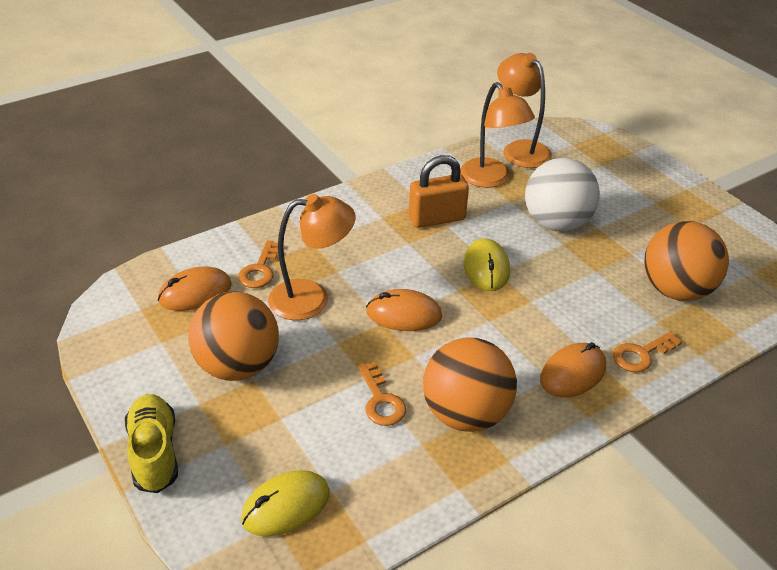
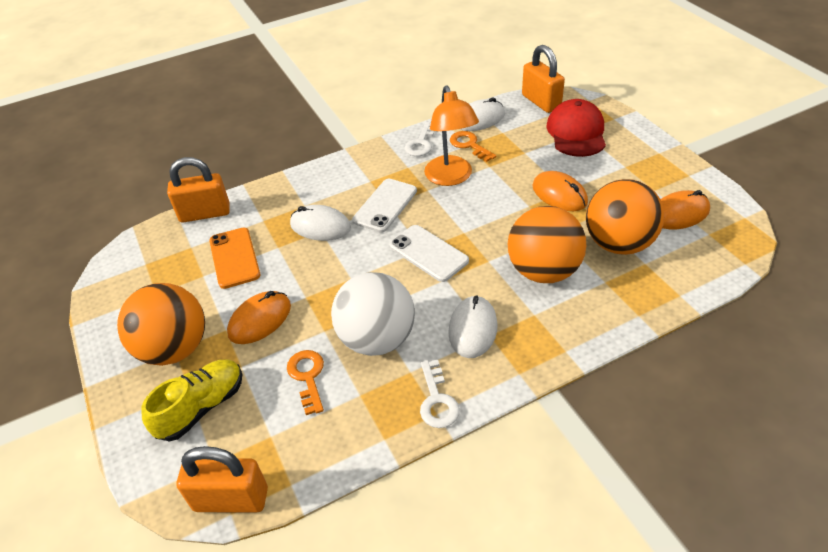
orange key: 3 -> 2
orange lamp: 3 -> 1
orange padlock: 1 -> 3
orange phone: 0 -> 1
red cap: 0 -> 1
white key: 0 -> 2
white mouse: 0 -> 3
white phone: 0 -> 2
yellow mouse: 2 -> 0

